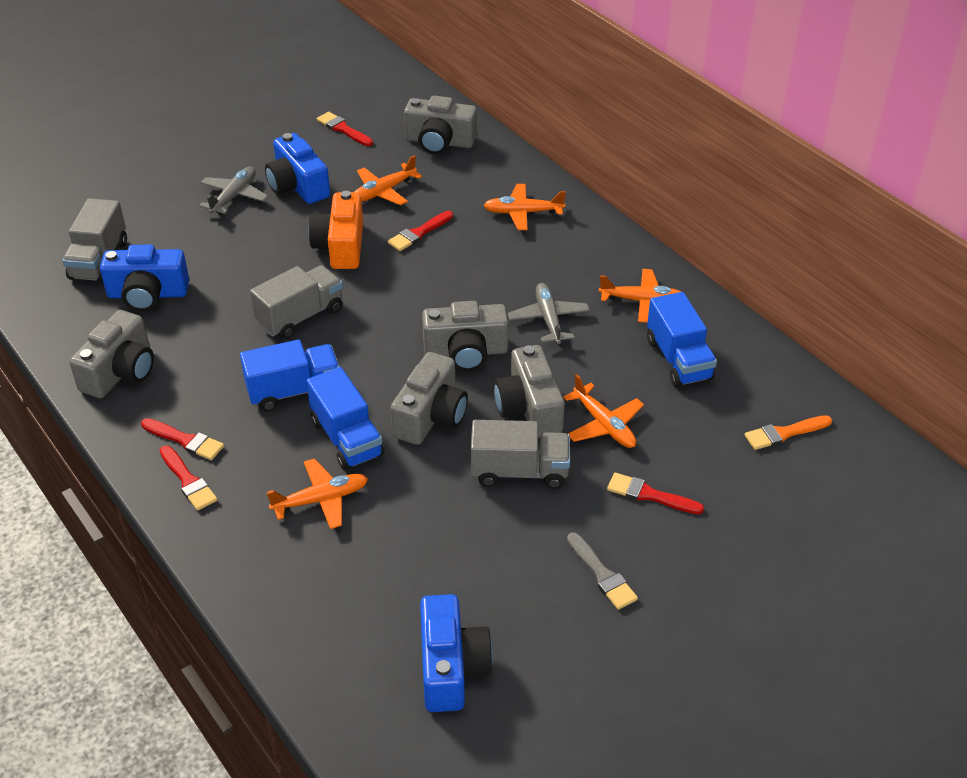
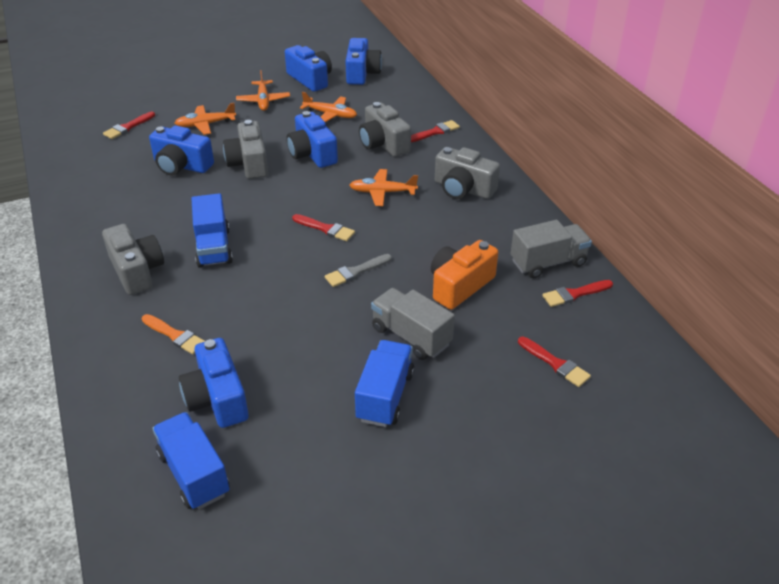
blue camera: 3 -> 5
grey camera: 5 -> 4
grey plane: 2 -> 0
grey truck: 3 -> 2
orange plane: 5 -> 4

